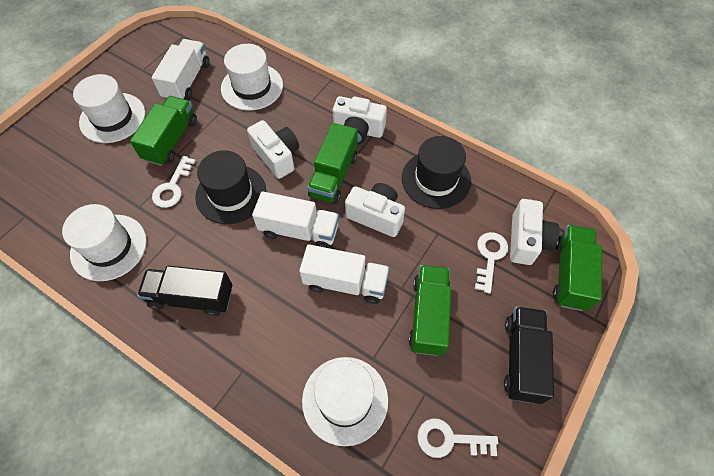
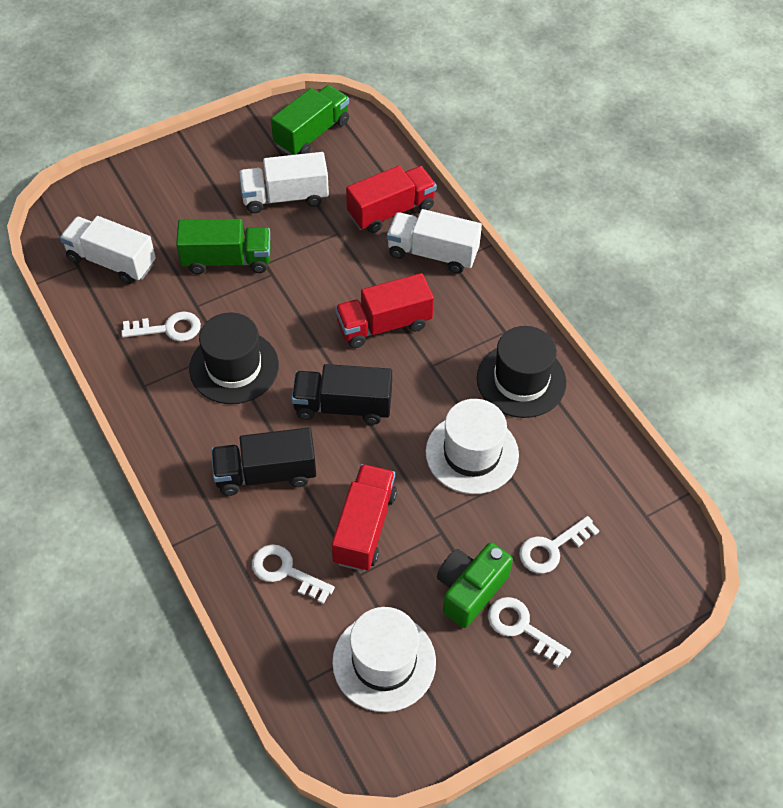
green camera: 0 -> 1
green truck: 4 -> 2
red truck: 0 -> 3
white camera: 4 -> 0
white hat: 4 -> 2
white key: 3 -> 4

